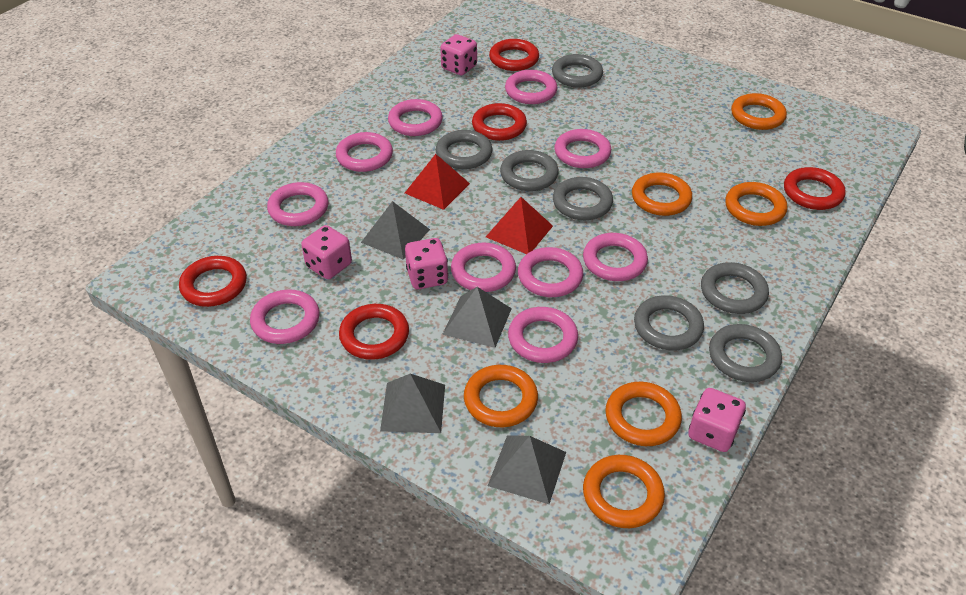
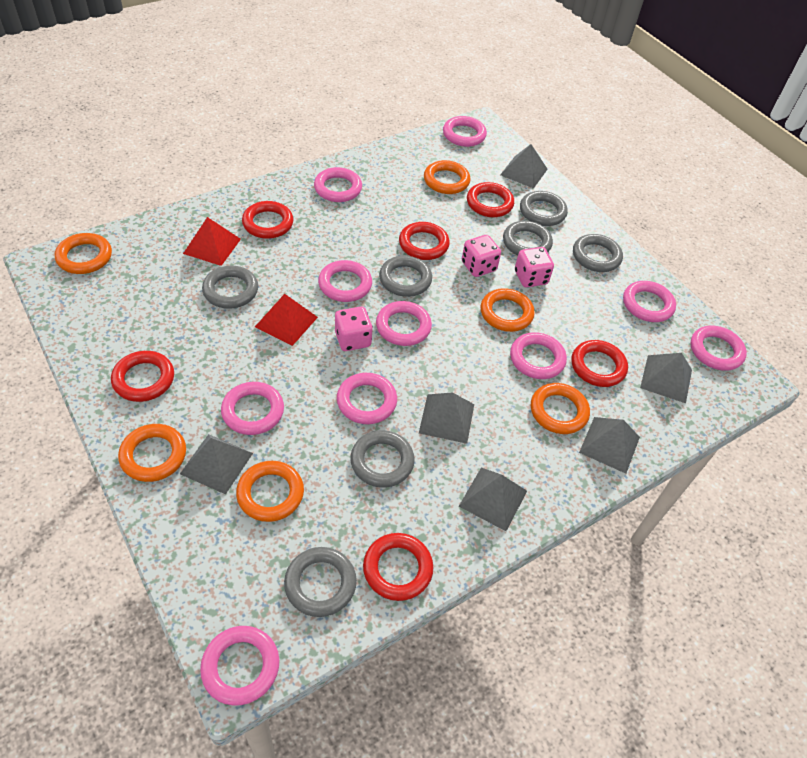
grey pyramid: 4 -> 6
pink dice: 4 -> 3
red ring: 5 -> 6

